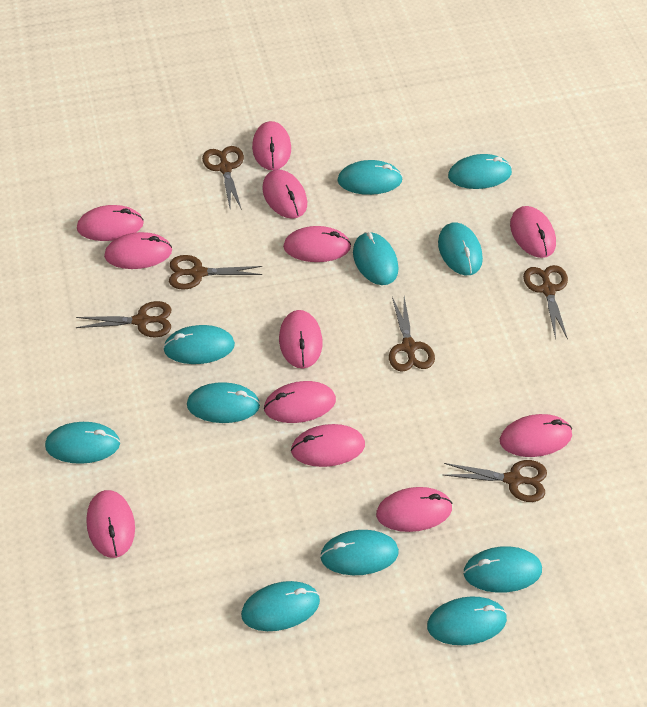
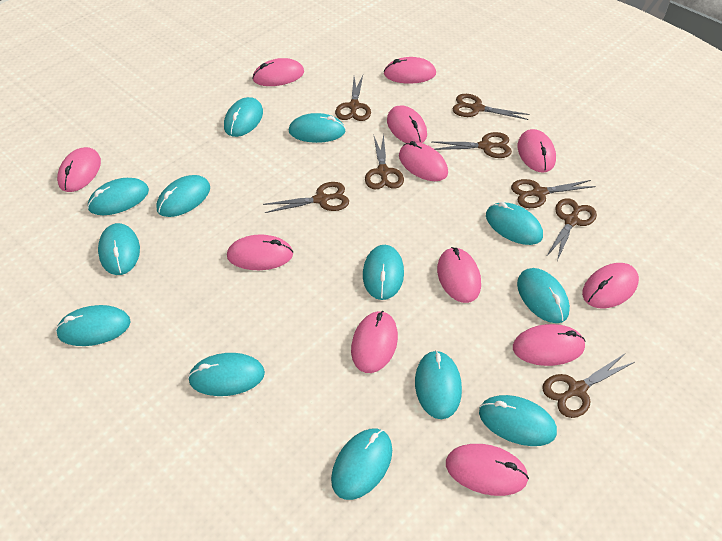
brown scissors: 6 -> 8
turquoise mouse: 11 -> 13

